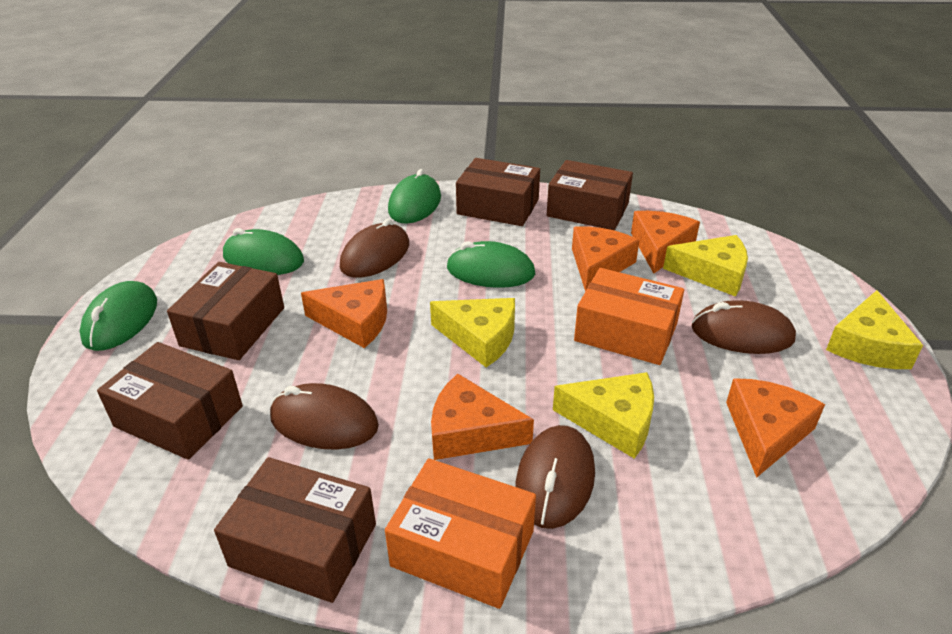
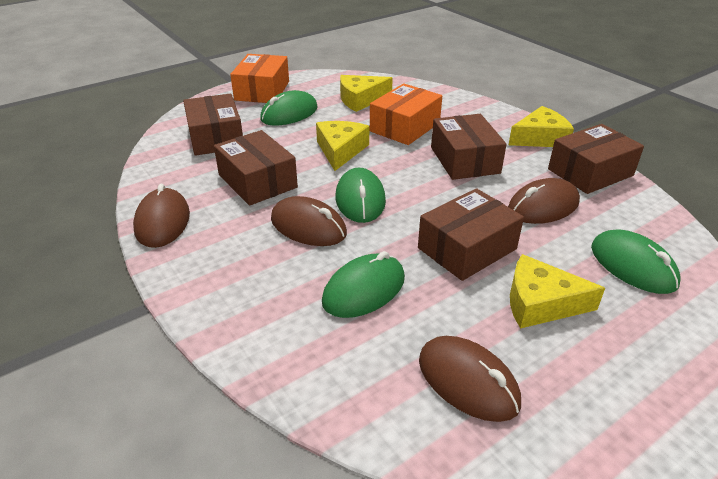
orange cheese: 5 -> 0

